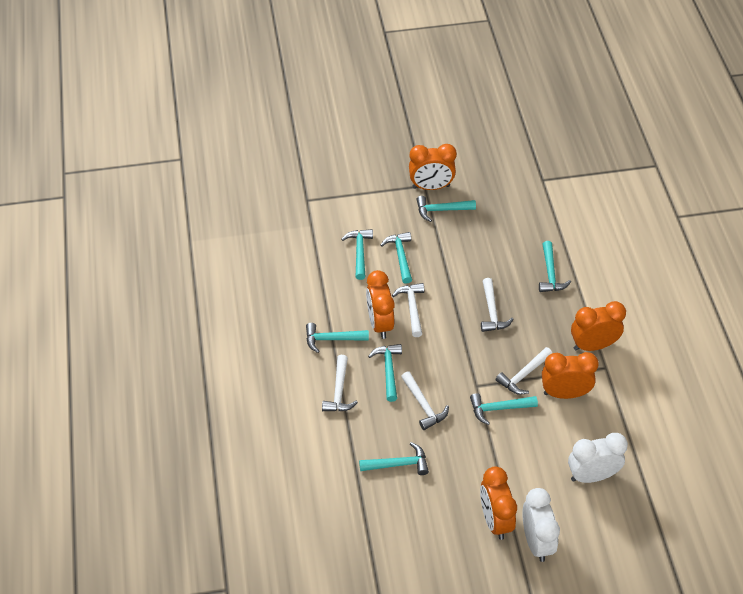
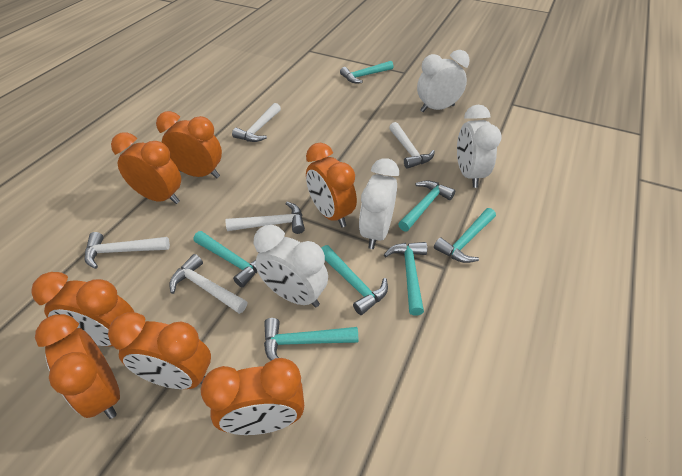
orange clock: 5 -> 7
turquoise hammer: 8 -> 7
white clock: 2 -> 4

